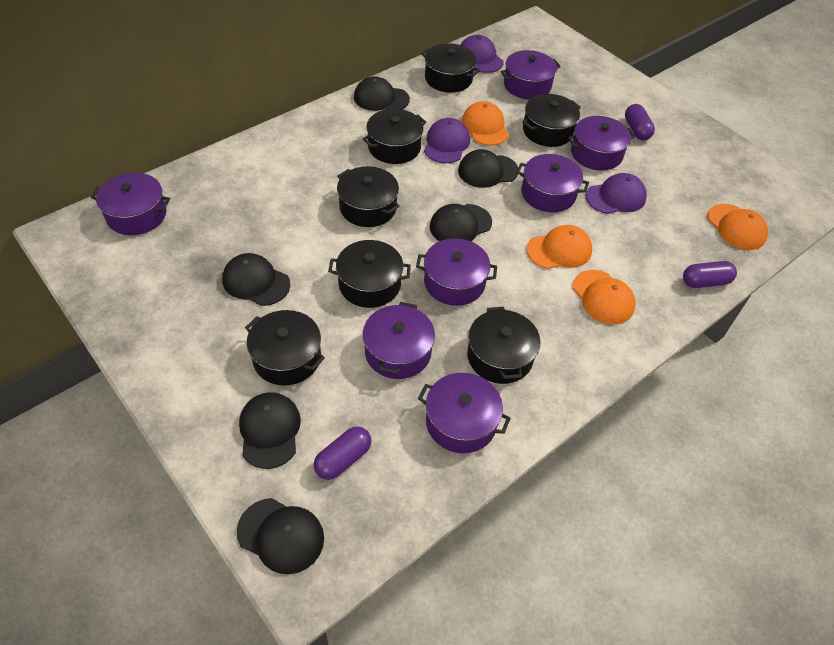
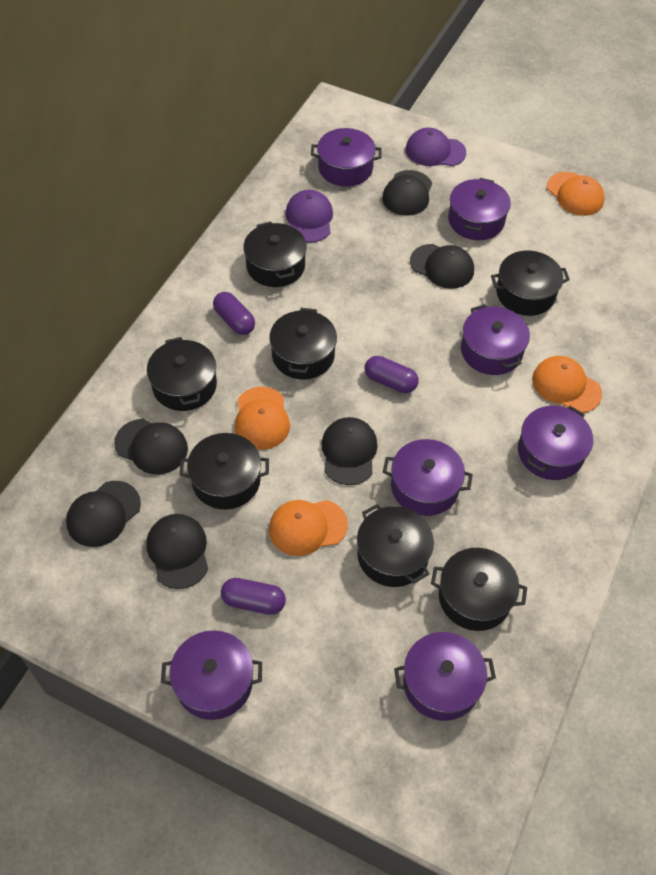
purple cap: 3 -> 2

